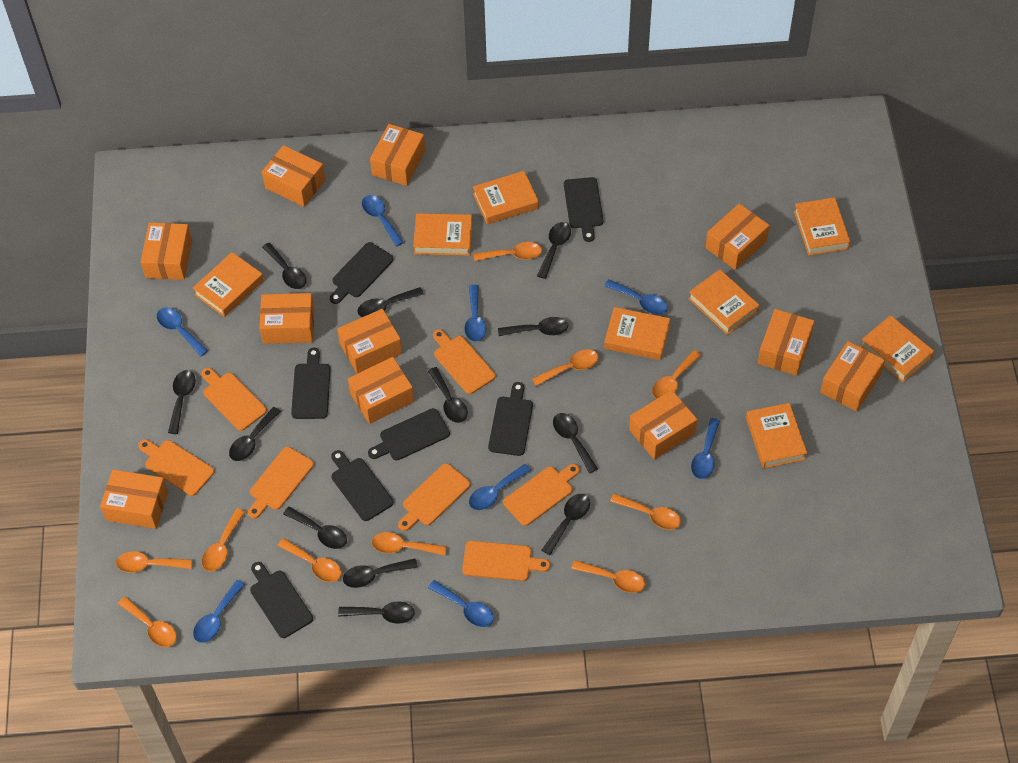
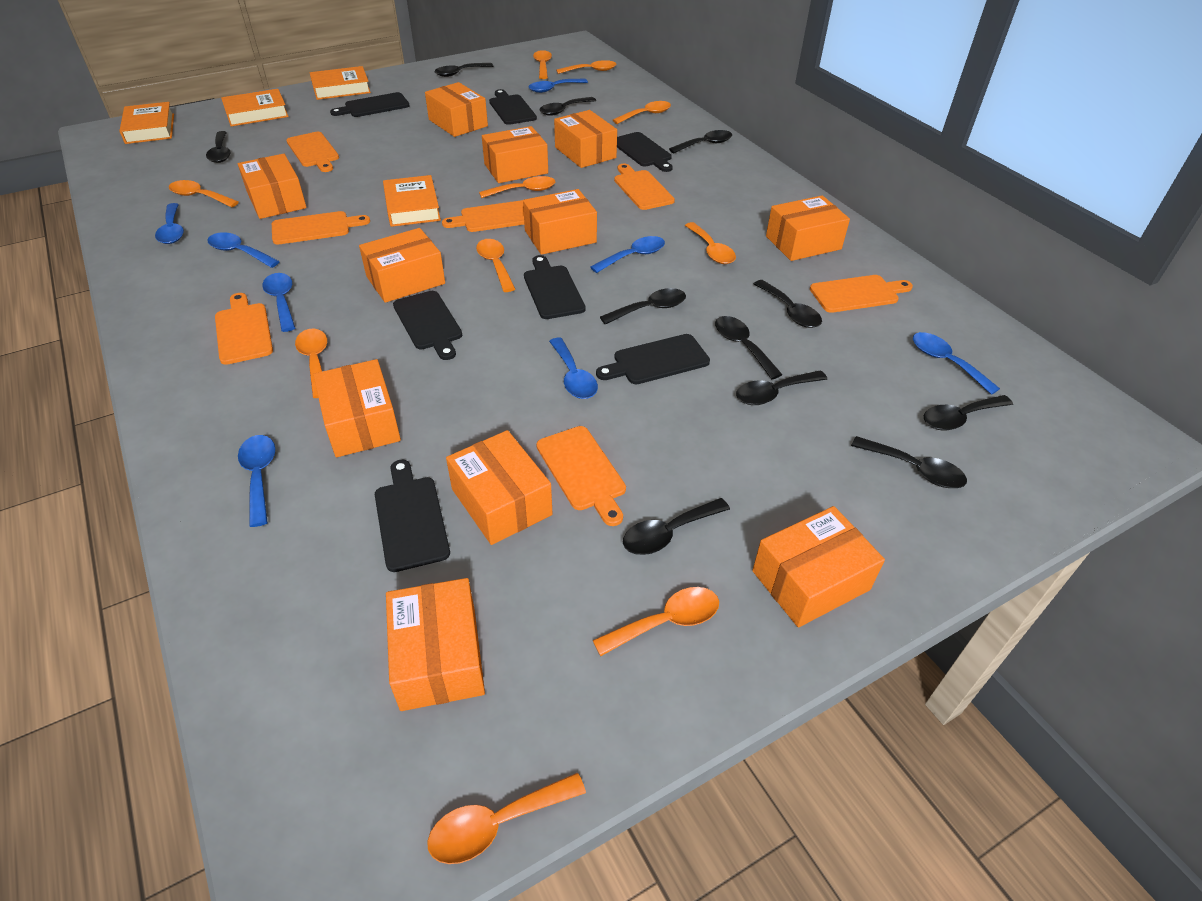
black spoon: 12 -> 11
orange book: 8 -> 4

